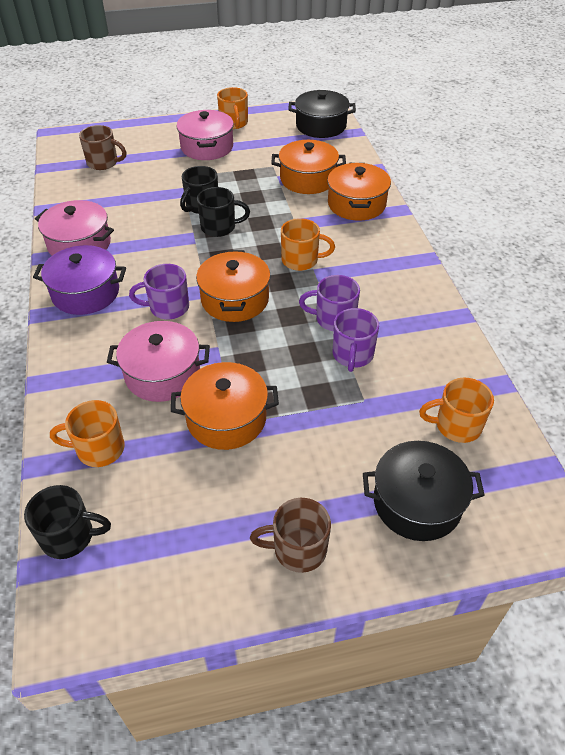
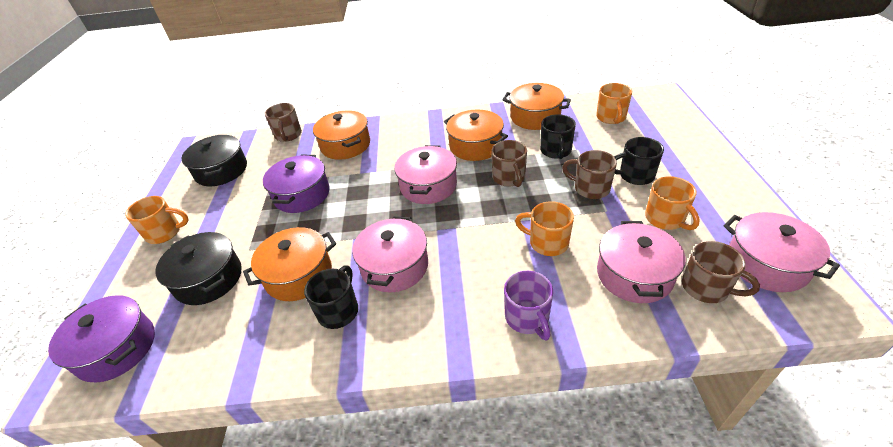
brown mug: 2 -> 4
pink pot: 3 -> 4
purple mug: 3 -> 1
purple pot: 1 -> 2

